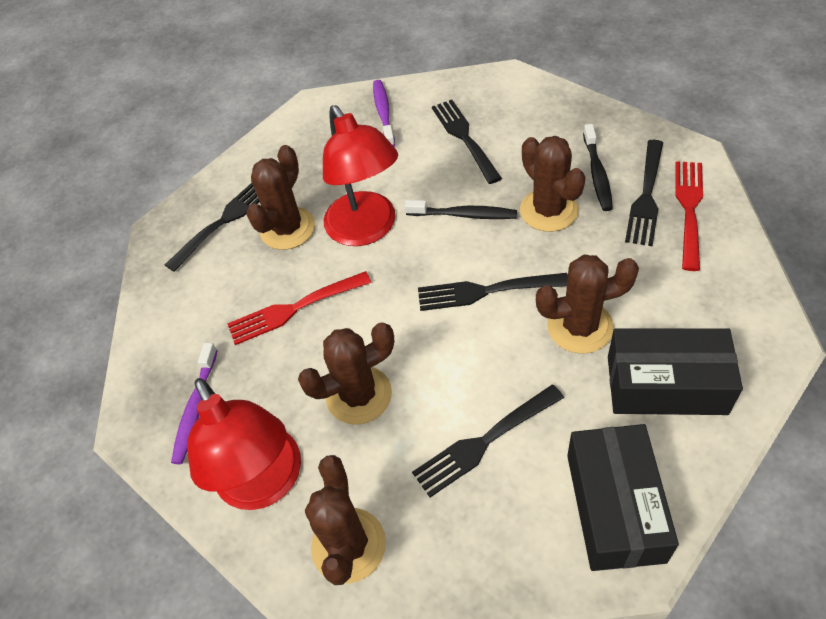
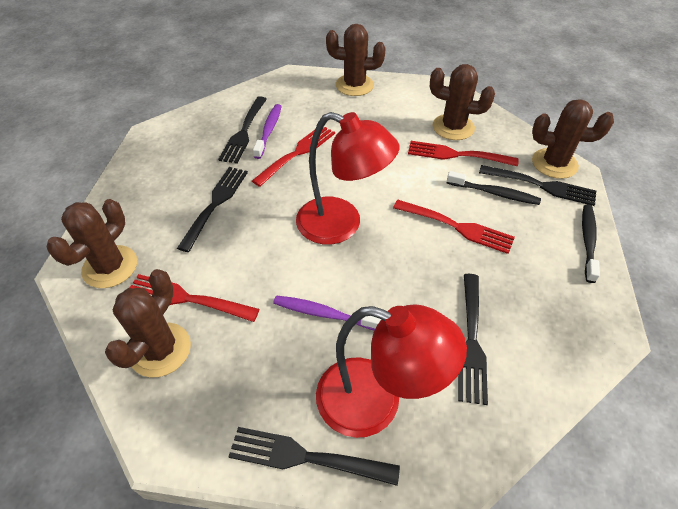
black box: 2 -> 0
red fork: 2 -> 4

